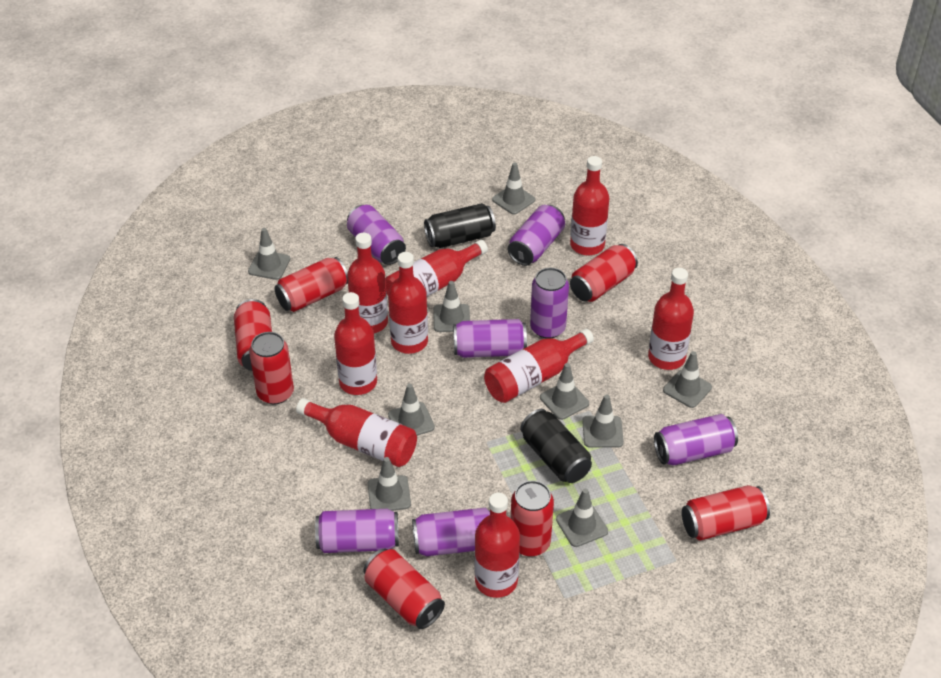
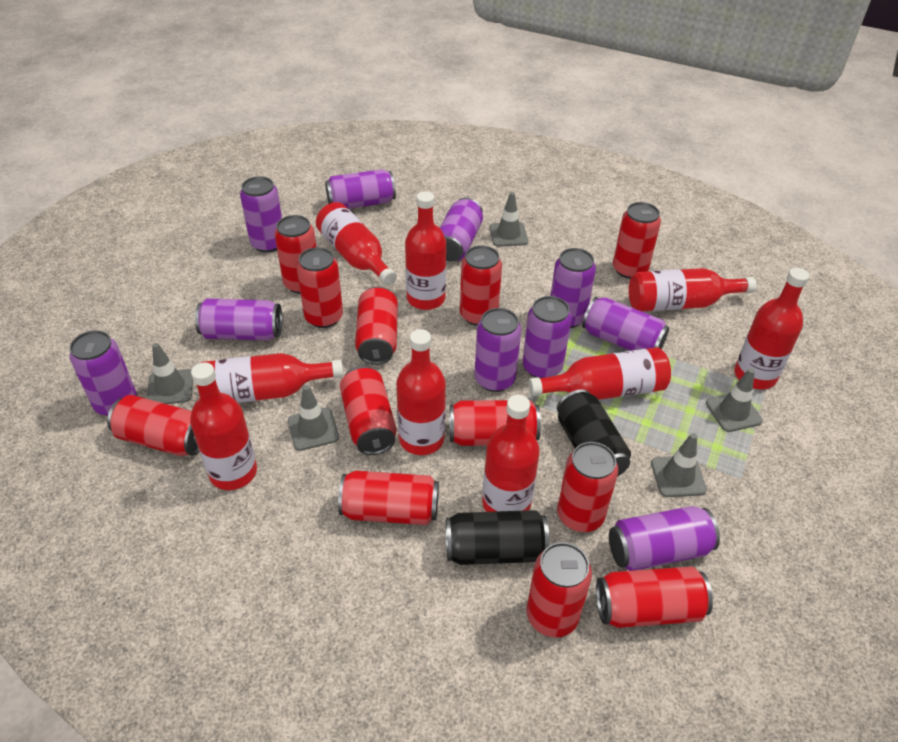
grey traffic cone: 9 -> 5
purple can: 7 -> 10
red can: 7 -> 12

